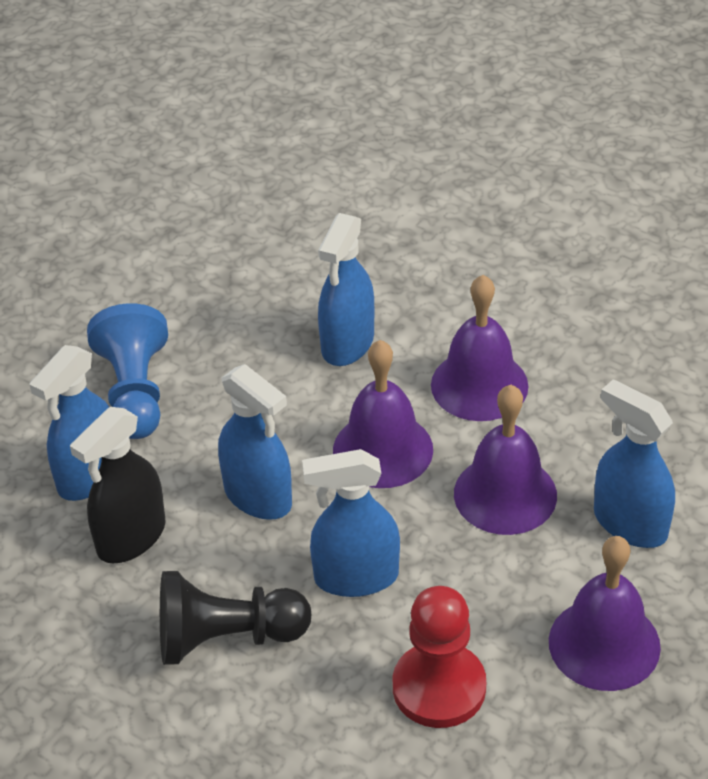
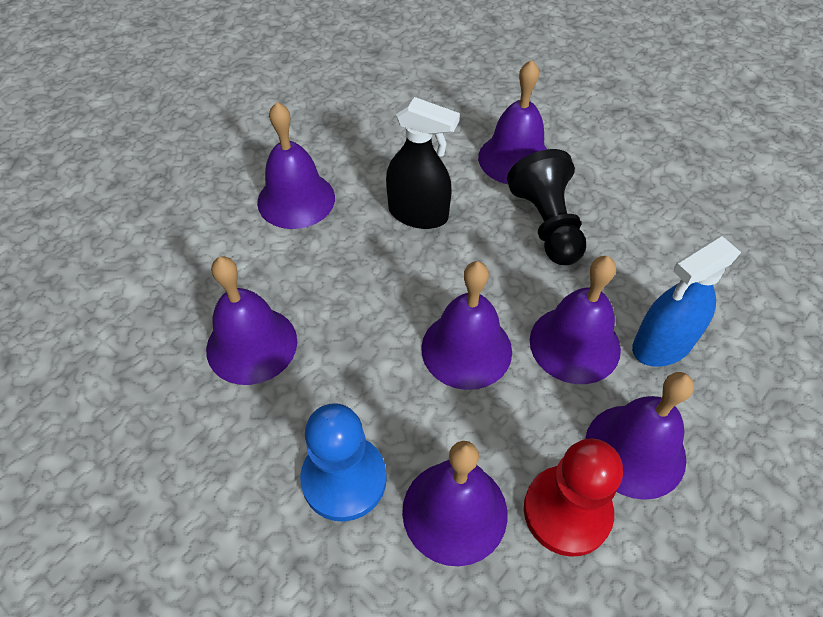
blue spray bottle: 5 -> 1
purple bell: 4 -> 7

